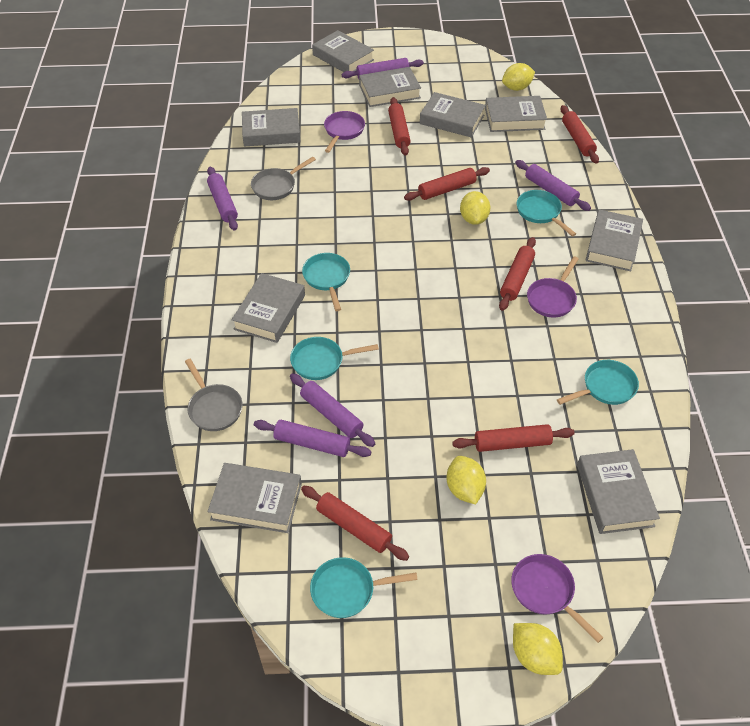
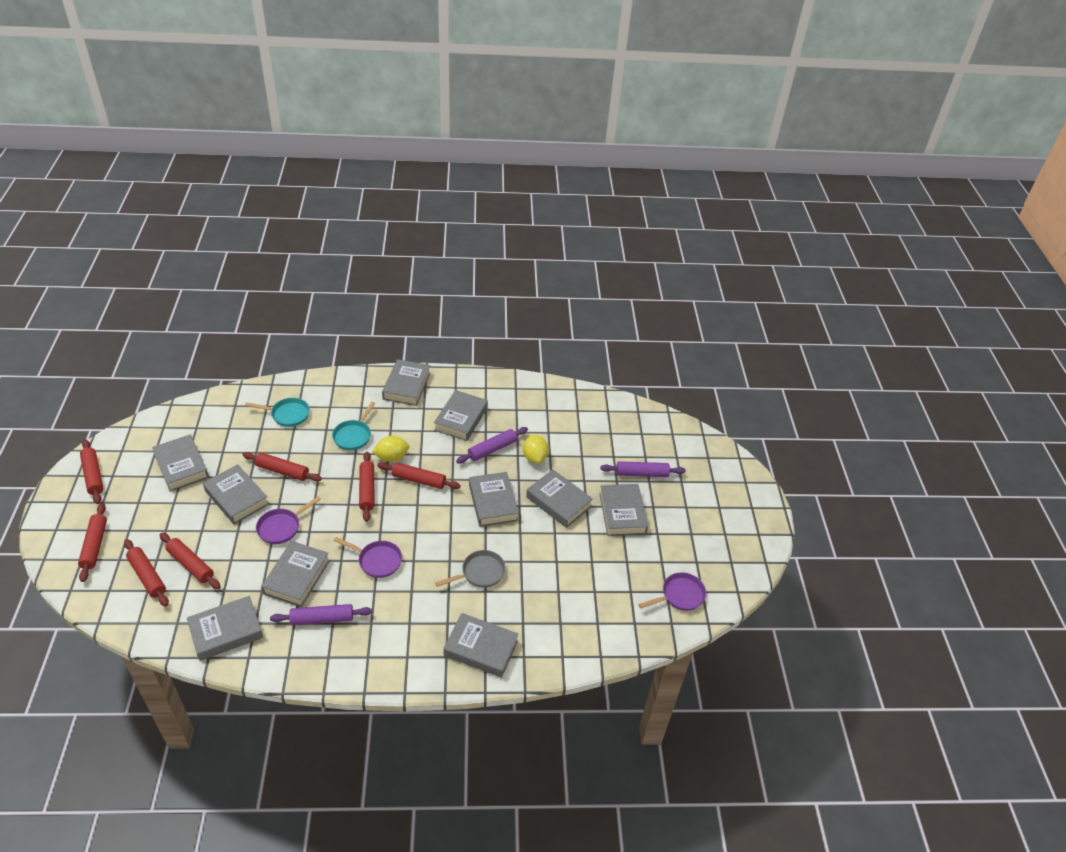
grey book: 9 -> 10
grey pan: 2 -> 1
purple rolling pin: 5 -> 3
red rolling pin: 6 -> 7
turquoise pan: 5 -> 2
yellow lemon: 4 -> 2

